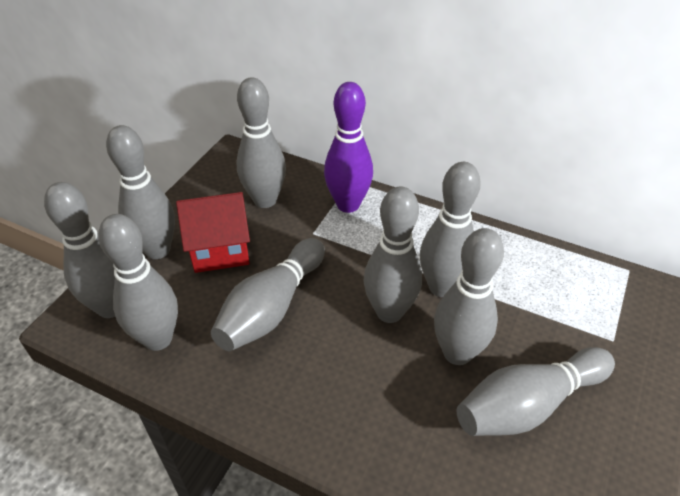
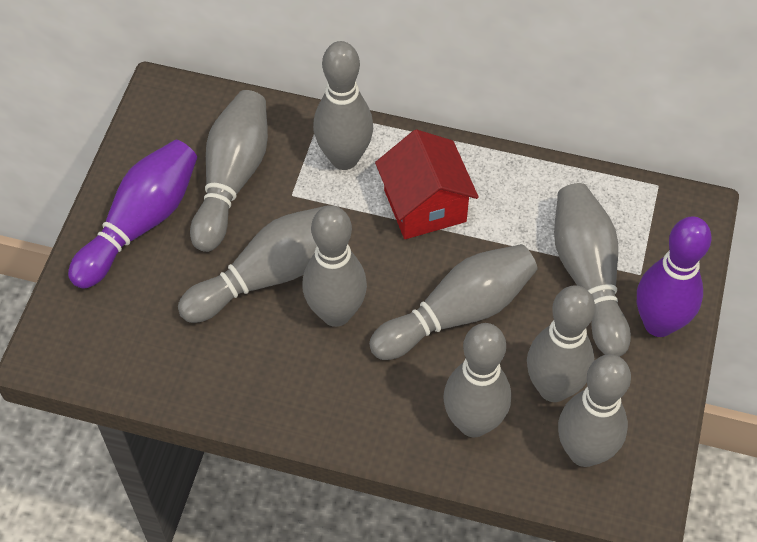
purple bowling pin: 1 -> 2

